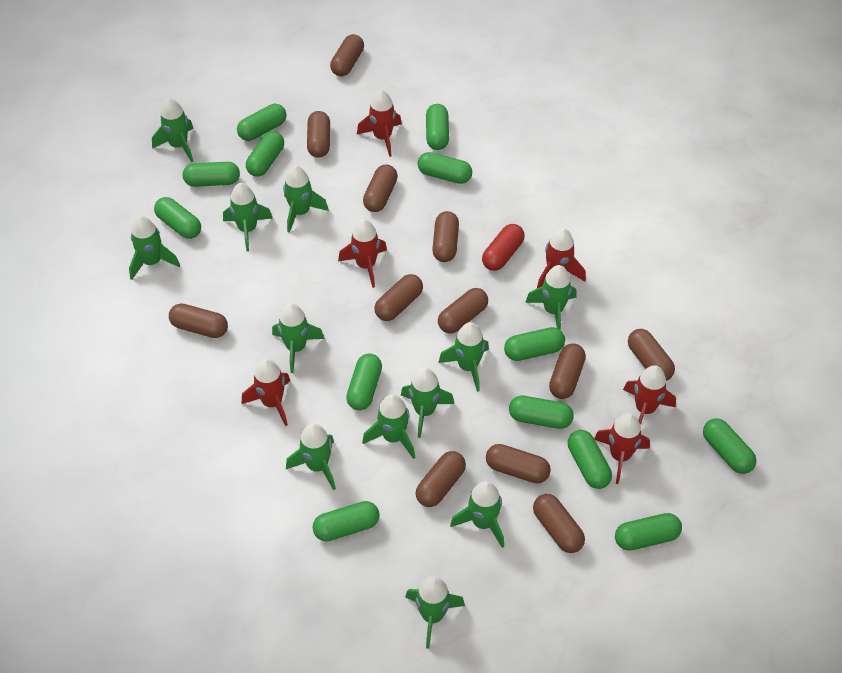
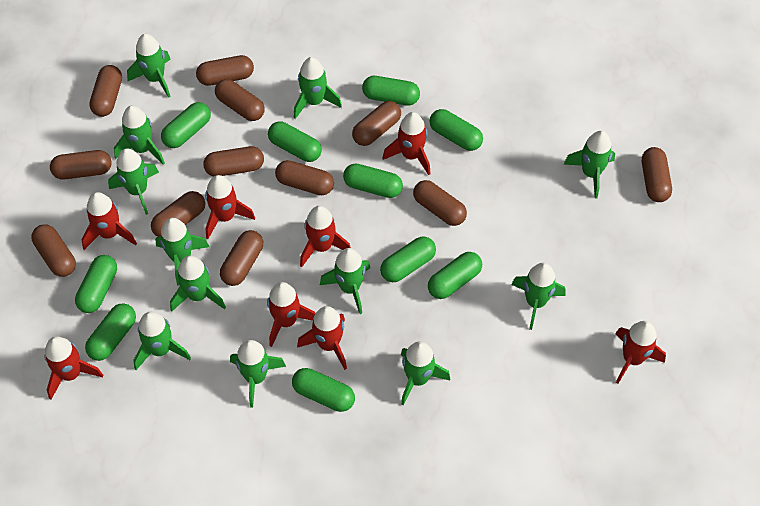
green capsule: 13 -> 10
red capsule: 1 -> 0
red rocket: 6 -> 8

